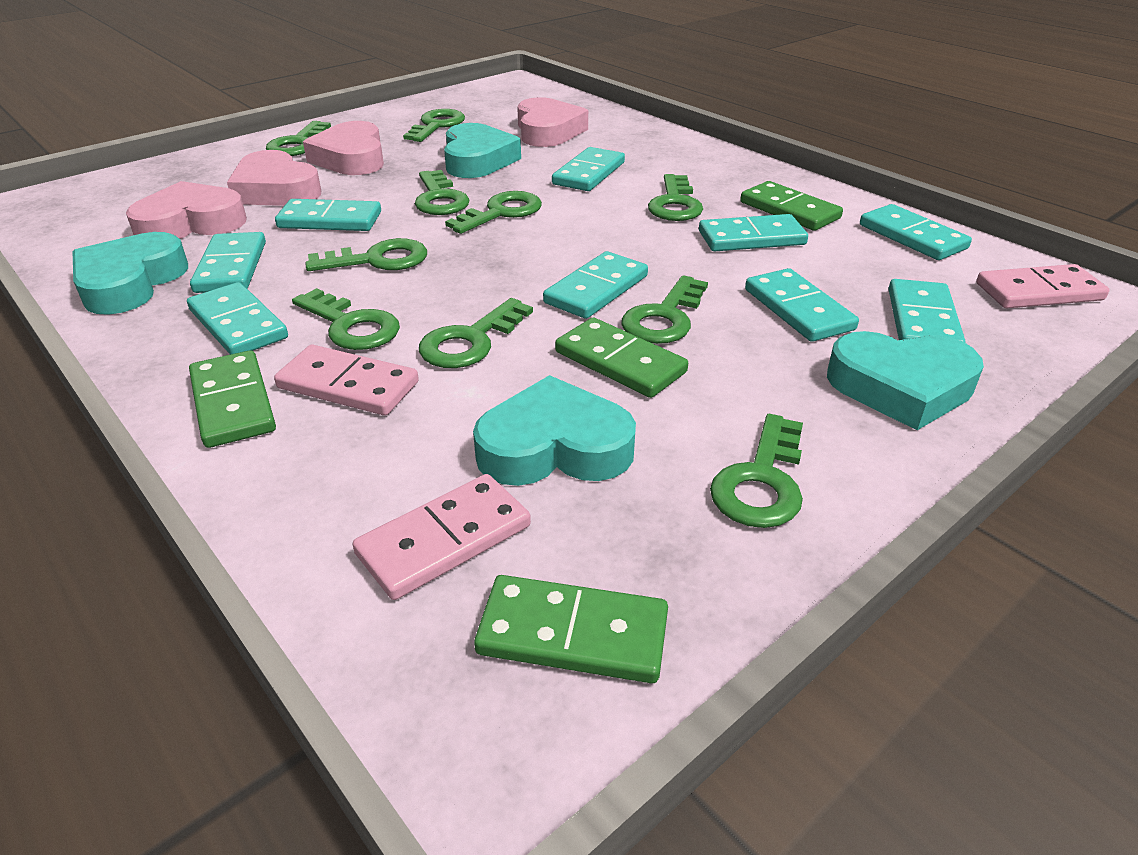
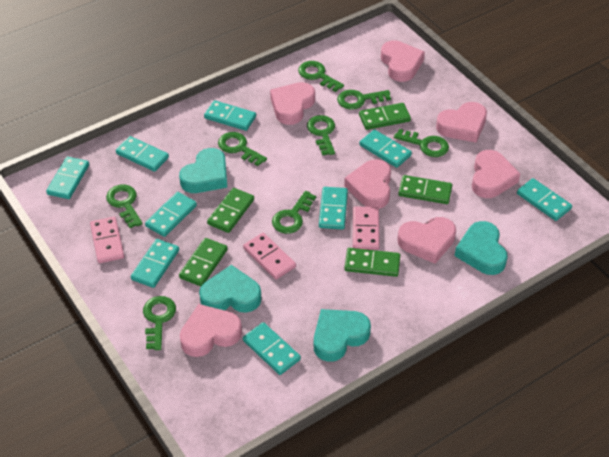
green domino: 4 -> 5
green key: 10 -> 8
pink heart: 4 -> 7

